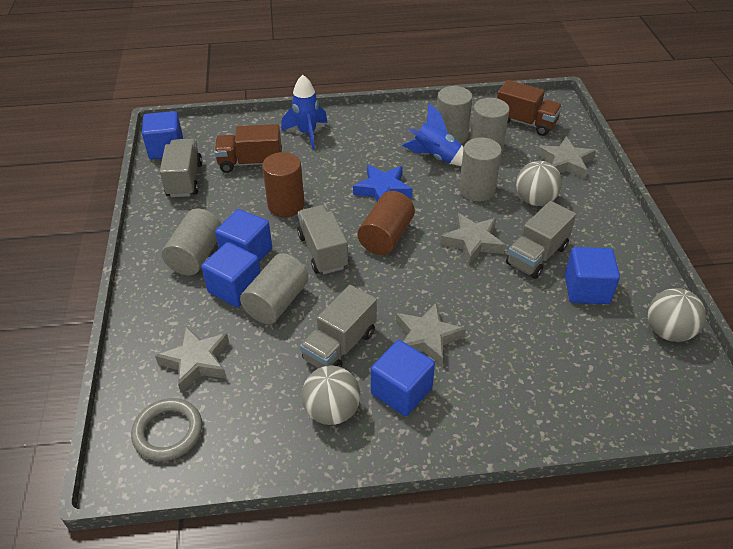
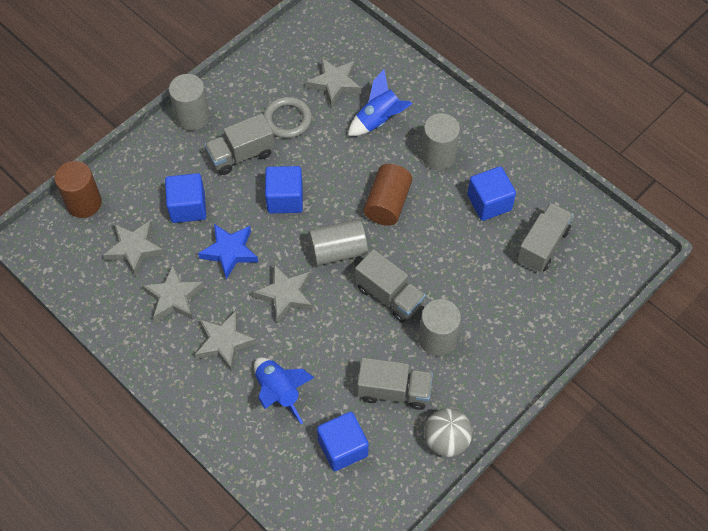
blue cube: 5 -> 4
brown truck: 2 -> 0
grey ball: 3 -> 1
grey cylinder: 5 -> 4
grey star: 4 -> 5

